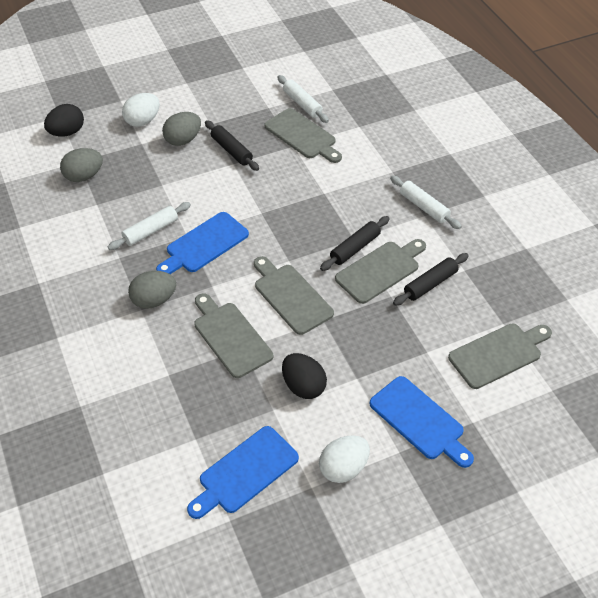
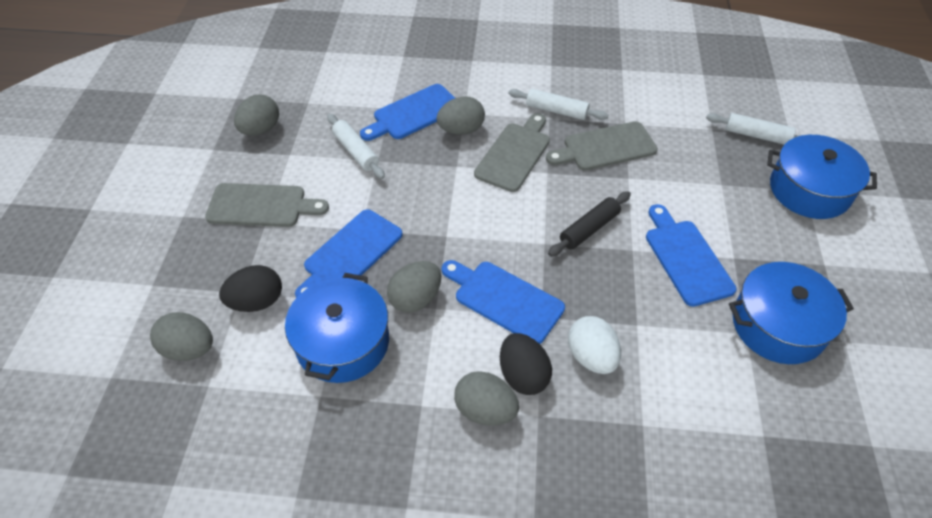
black rolling pin: 3 -> 1
blue cutting board: 3 -> 4
blue pot: 0 -> 3
grey cutting board: 5 -> 3
grey egg: 3 -> 5
white egg: 2 -> 1

